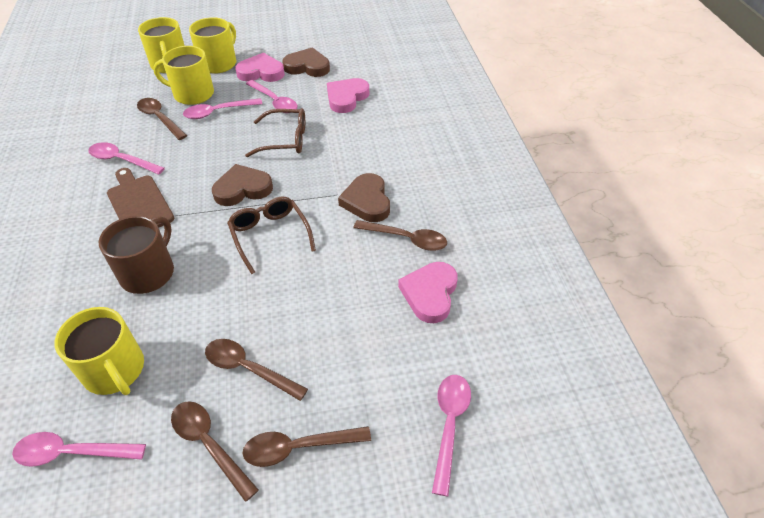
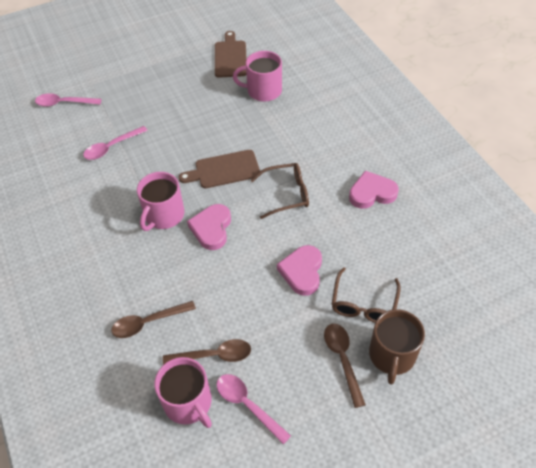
brown cutting board: 1 -> 2
brown heart: 3 -> 0
brown spoon: 5 -> 3
pink mug: 0 -> 3
pink spoon: 5 -> 3
yellow mug: 4 -> 0

